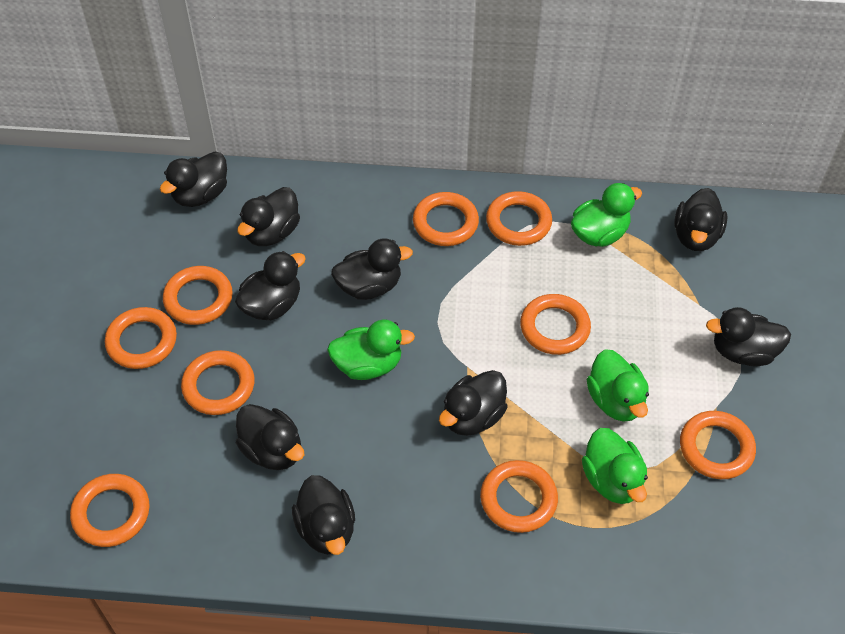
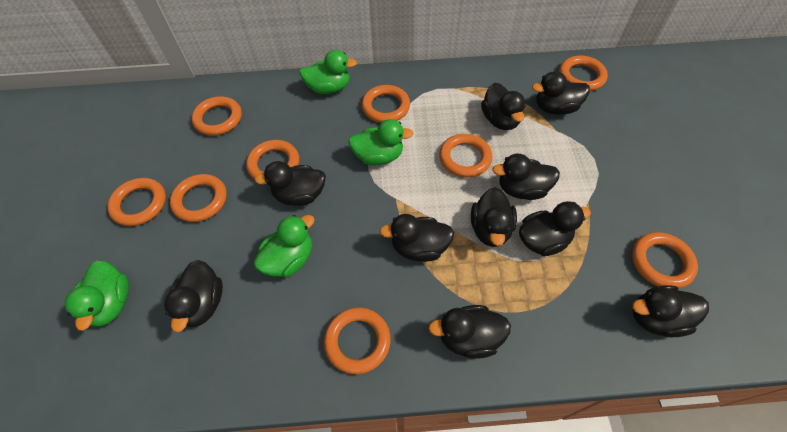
black duck: 9 -> 10

